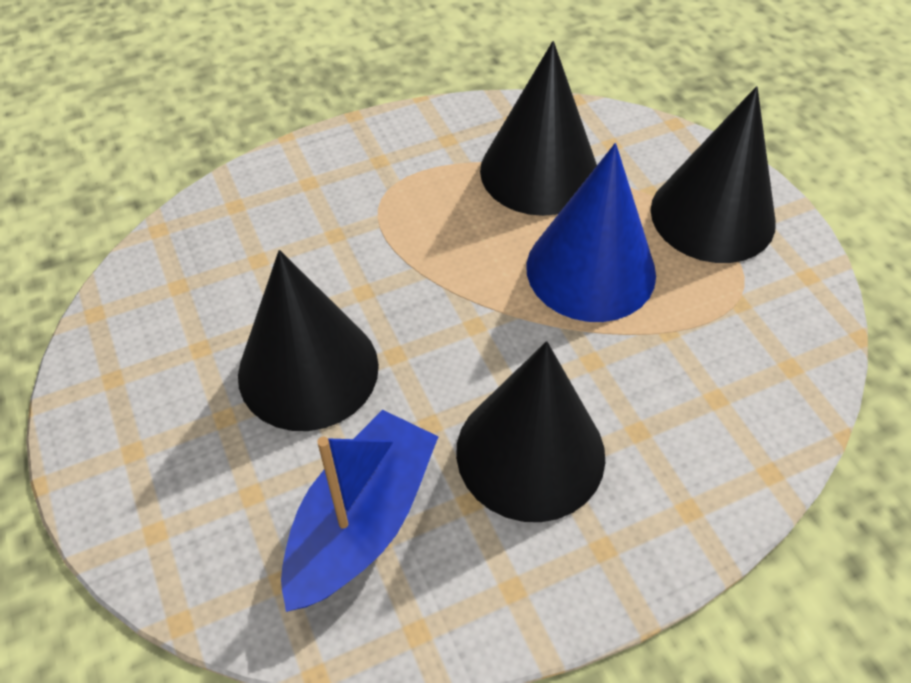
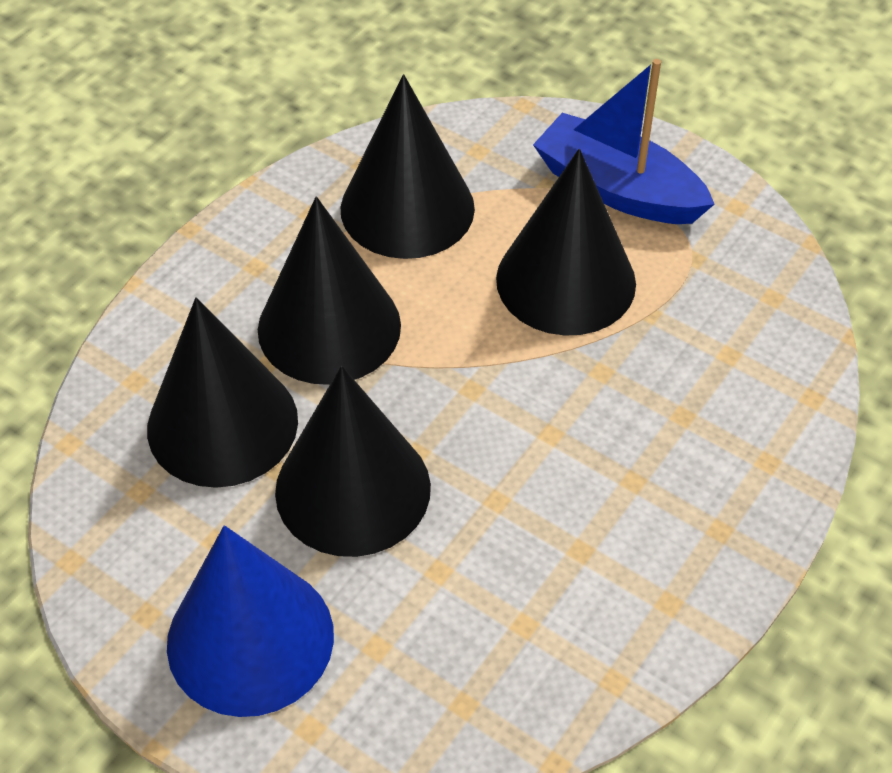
black cone: 4 -> 5

